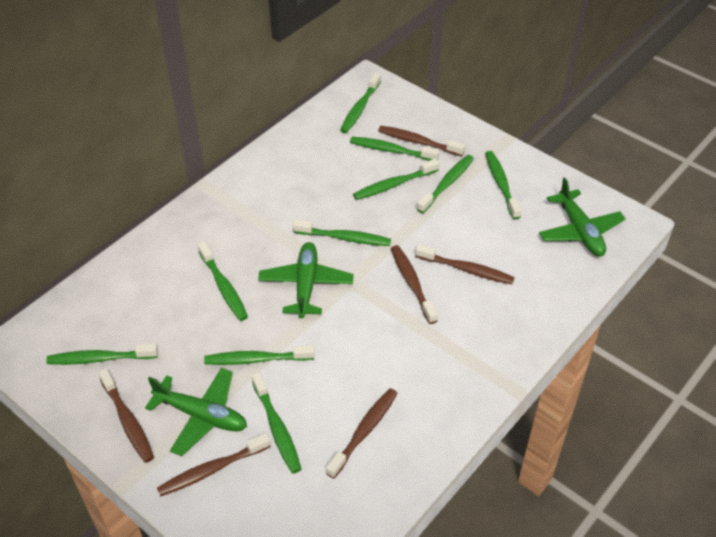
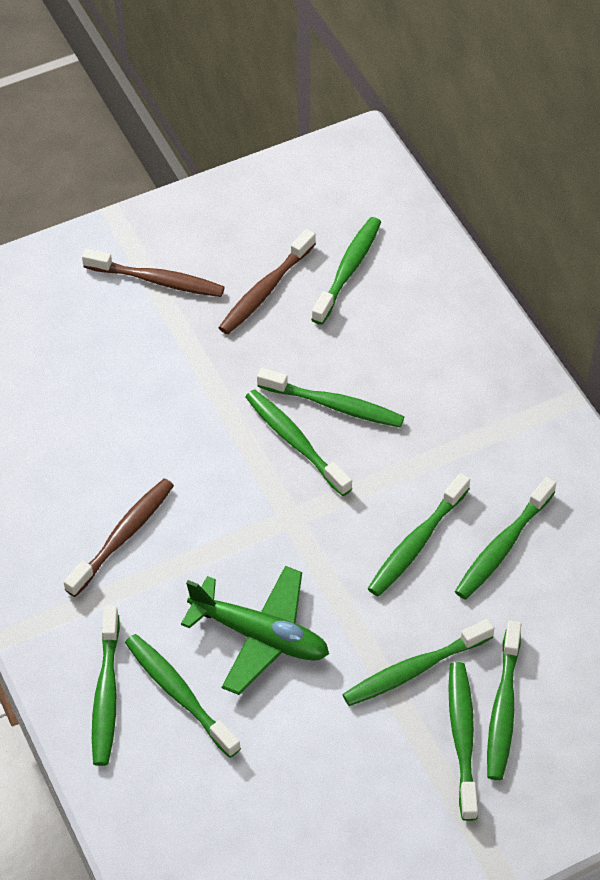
brown toothbrush: 6 -> 3
green plane: 3 -> 1

